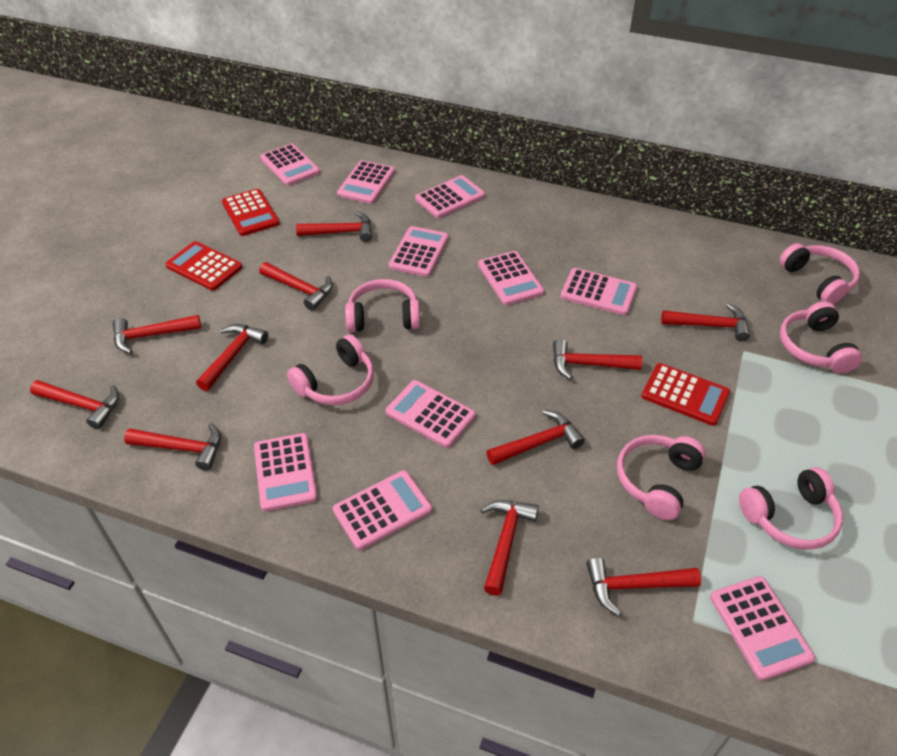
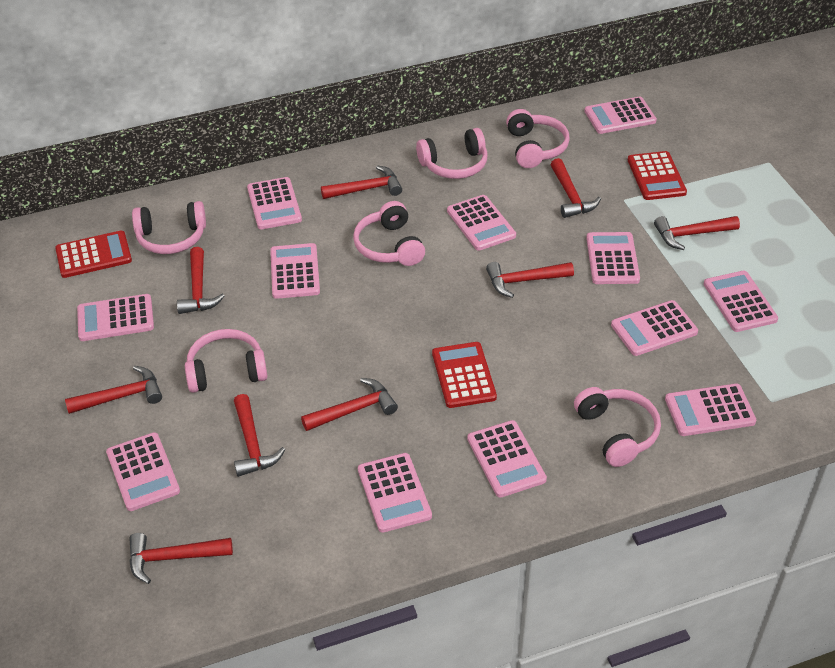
pink calculator: 10 -> 12
red hammer: 11 -> 9

